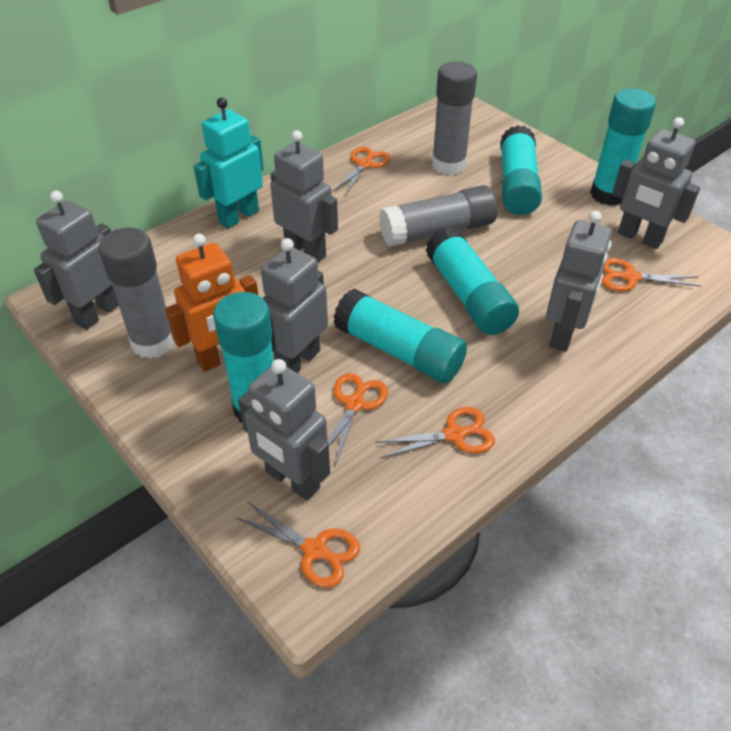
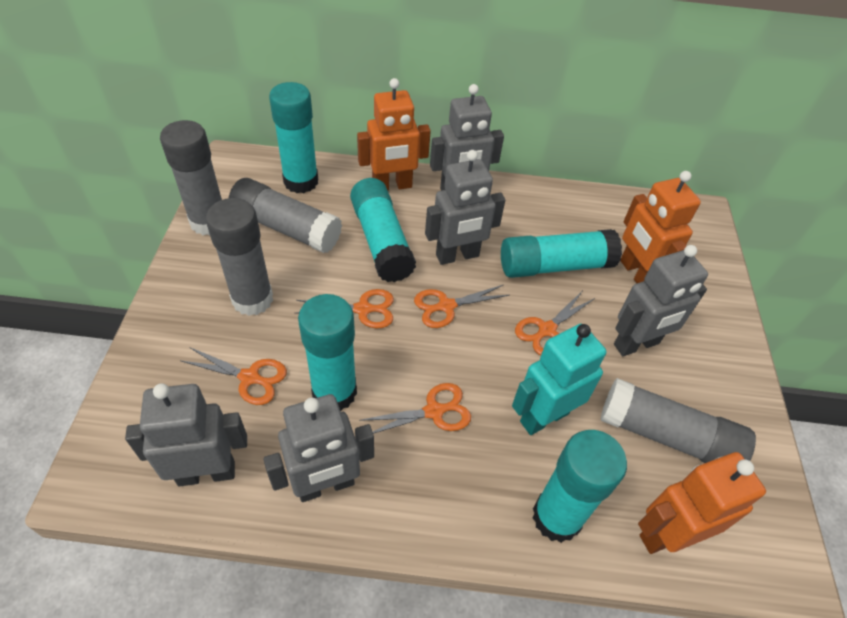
grey glue stick: 3 -> 4
grey robot: 6 -> 5
orange robot: 1 -> 3

